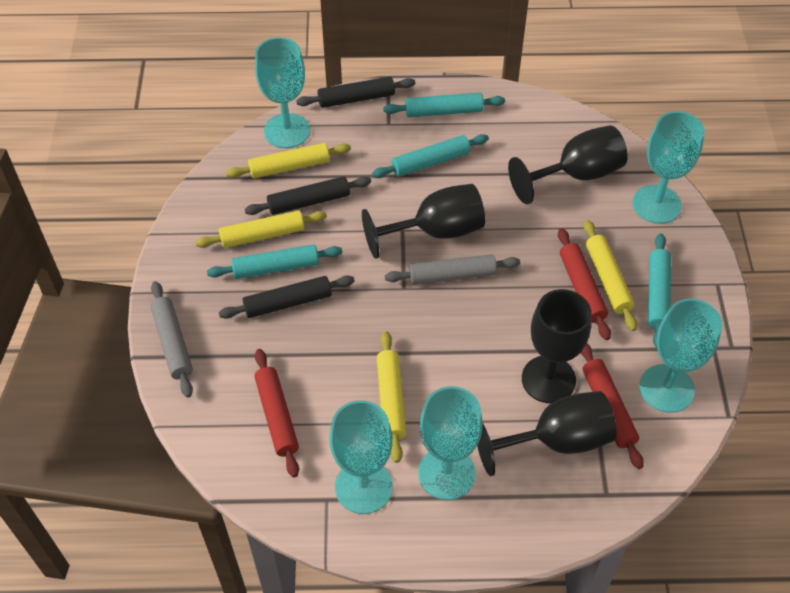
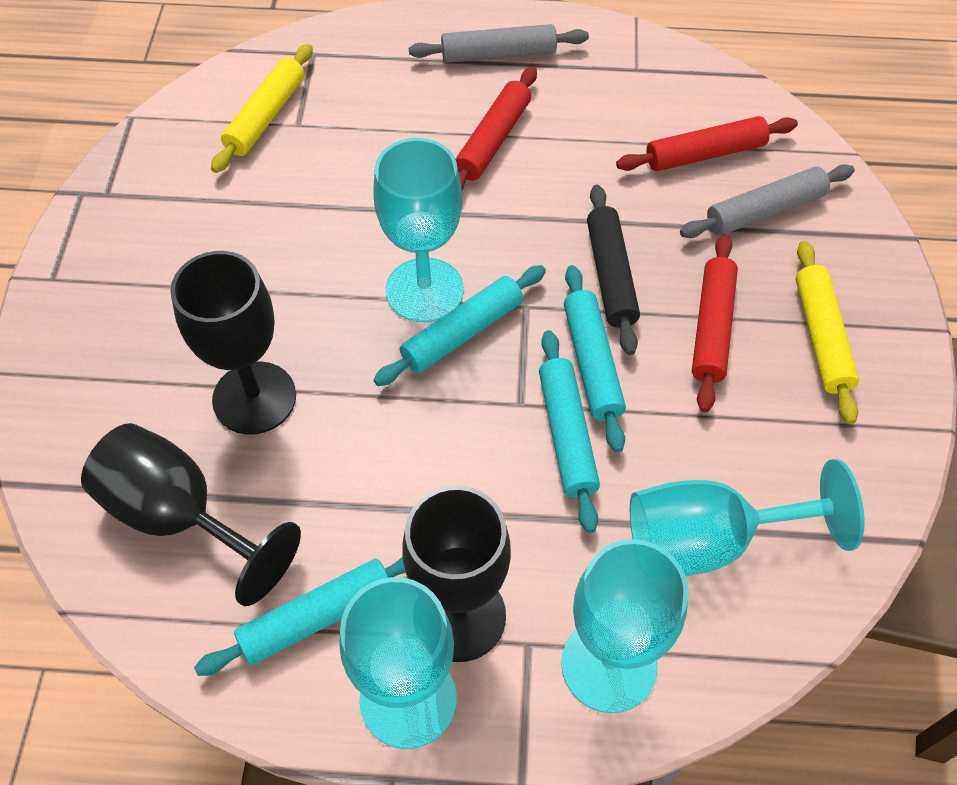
black goblet: 4 -> 3
black rolling pin: 3 -> 1
turquoise goblet: 5 -> 4
yellow rolling pin: 4 -> 2

